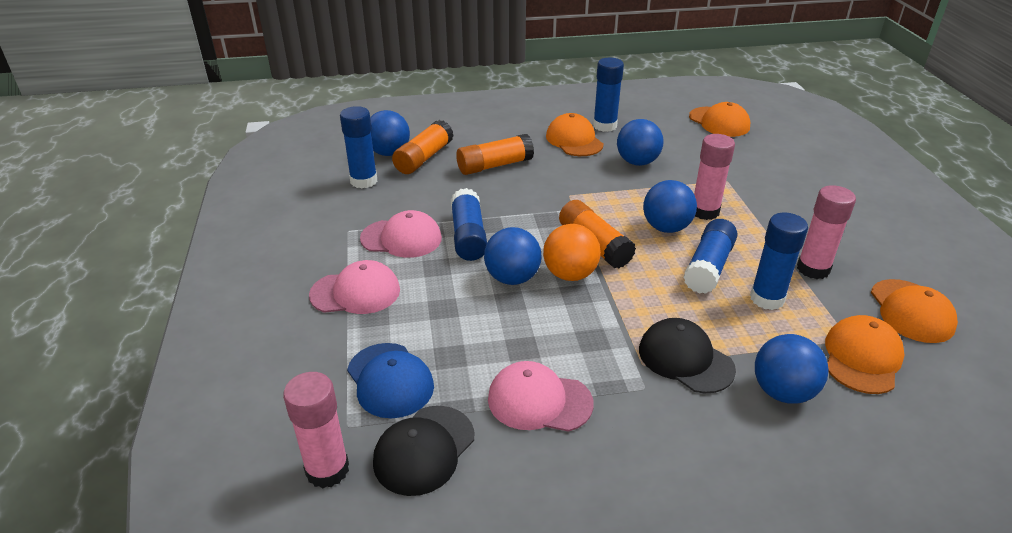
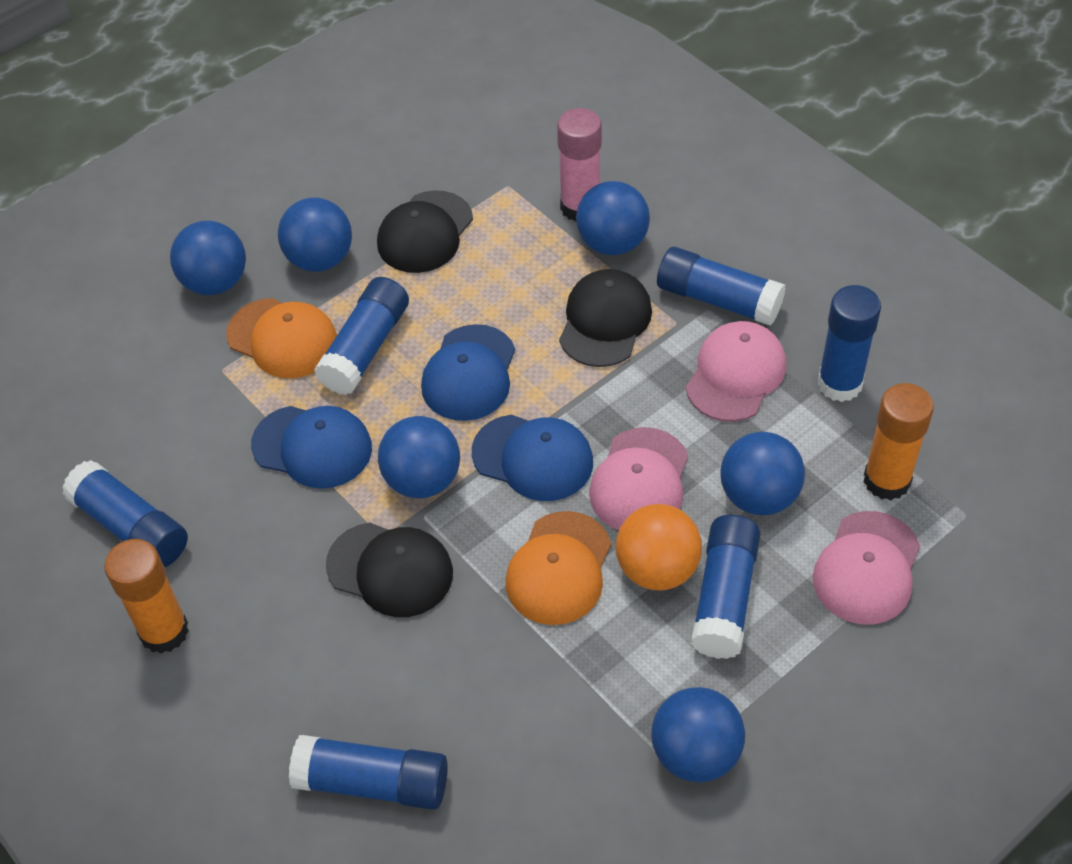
black cap: 2 -> 3
blue ball: 5 -> 6
blue cap: 1 -> 3
blue glue stick: 5 -> 6
orange cap: 4 -> 2
orange glue stick: 3 -> 2
pink glue stick: 3 -> 1

